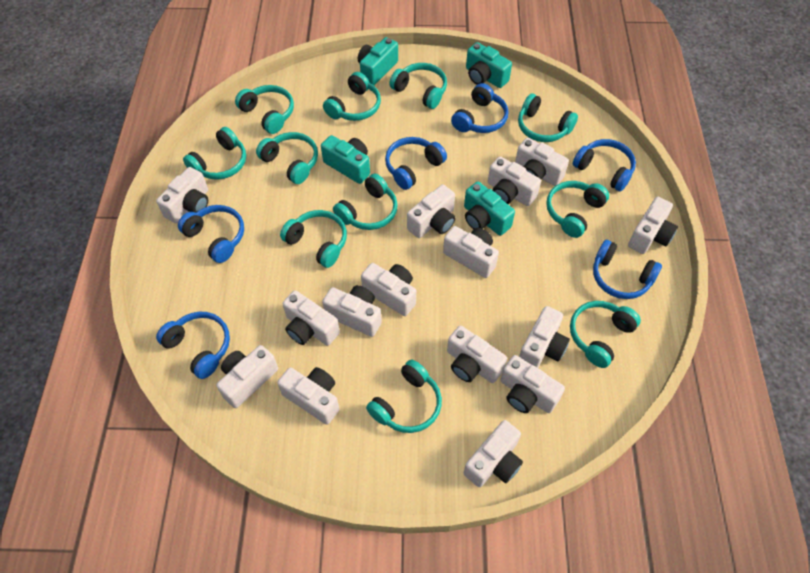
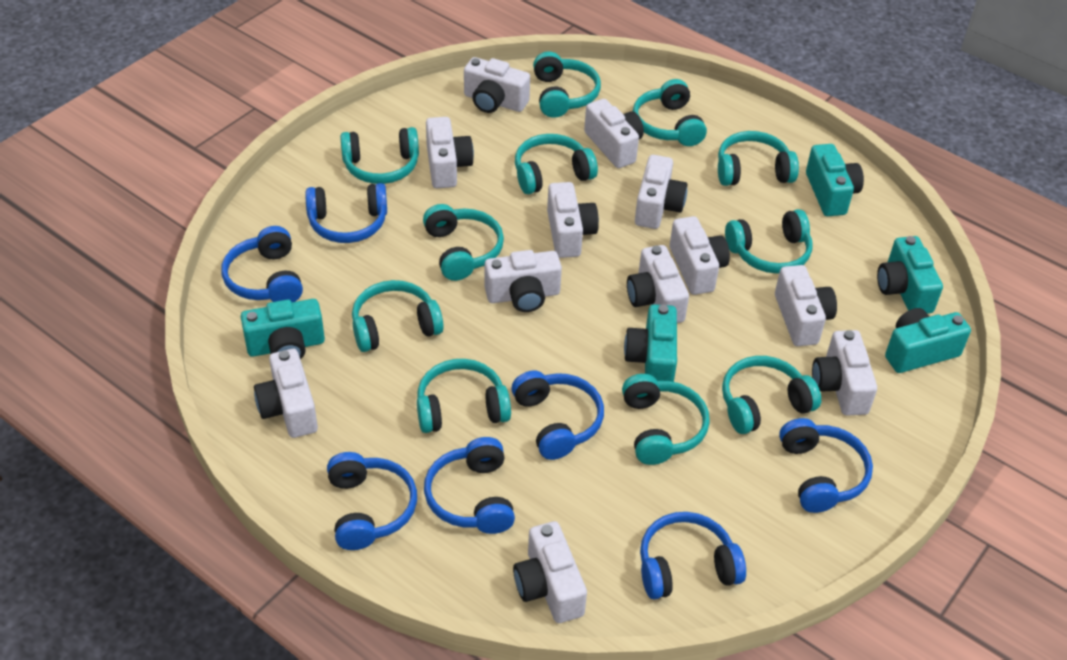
blue headphones: 6 -> 7
turquoise camera: 4 -> 5
white camera: 15 -> 12

